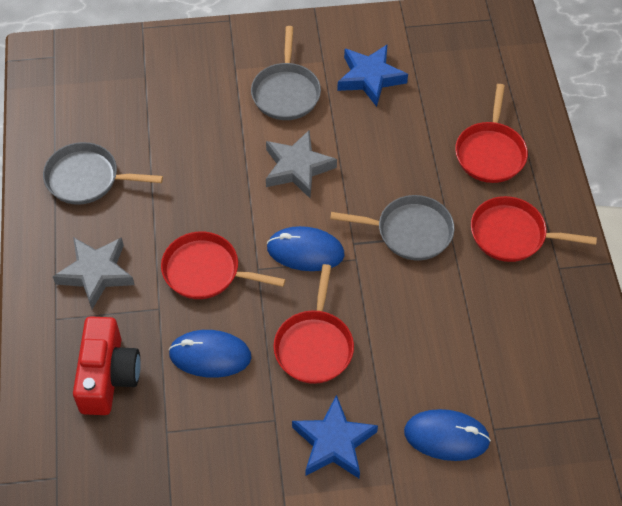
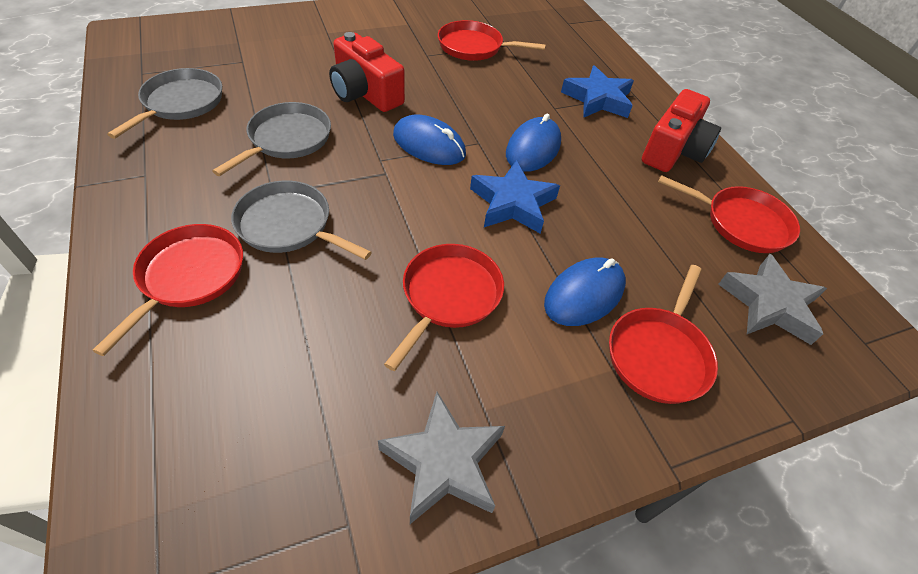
red camera: 1 -> 2
red pan: 4 -> 5

